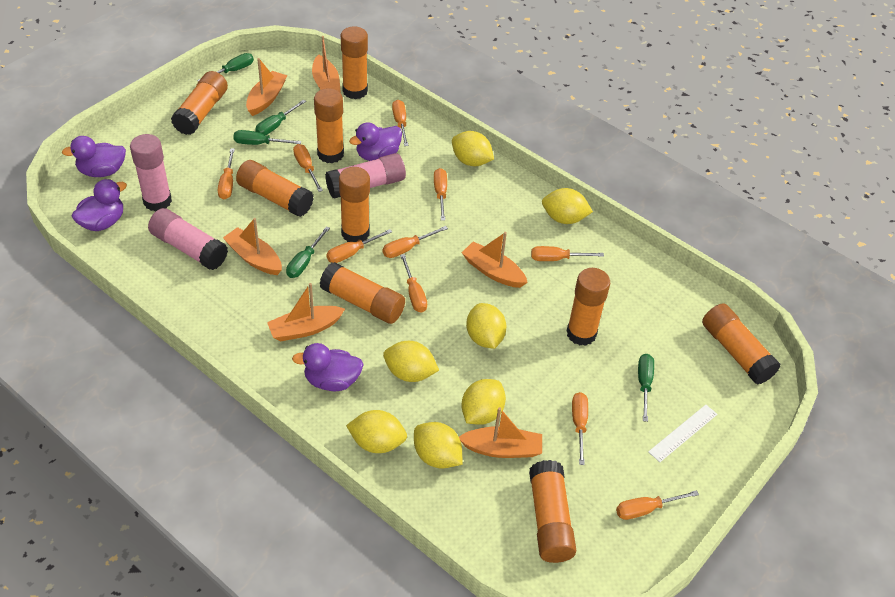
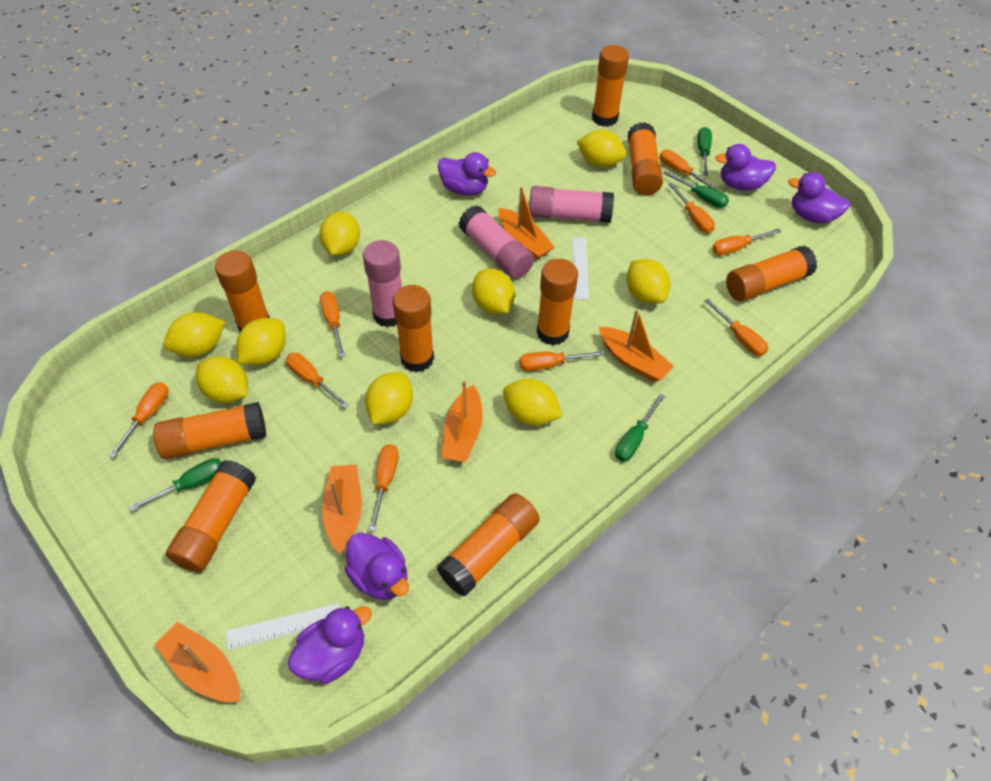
green screwdriver: 5 -> 4
orange boat: 6 -> 5
orange screwdriver: 10 -> 9
purple duck: 4 -> 5
white ruler: 1 -> 2
yellow lemon: 7 -> 9

